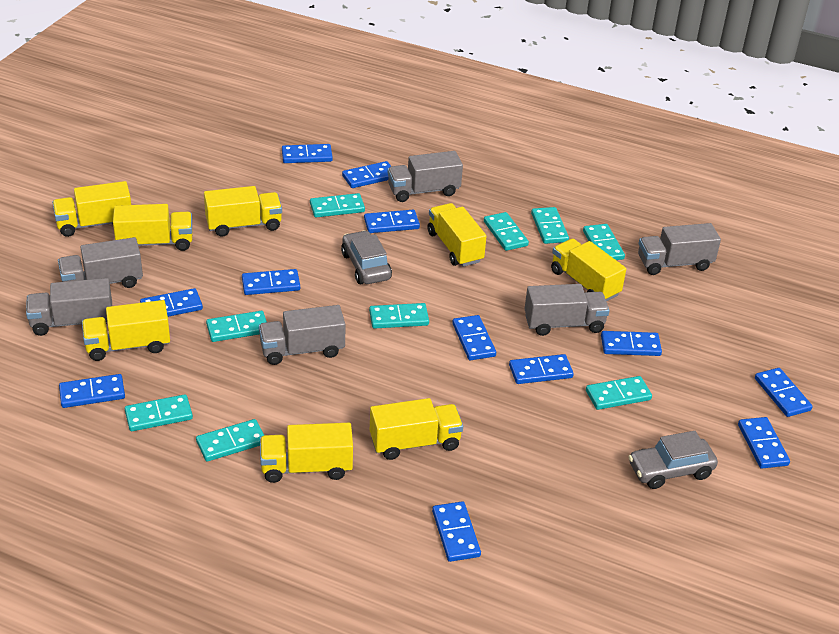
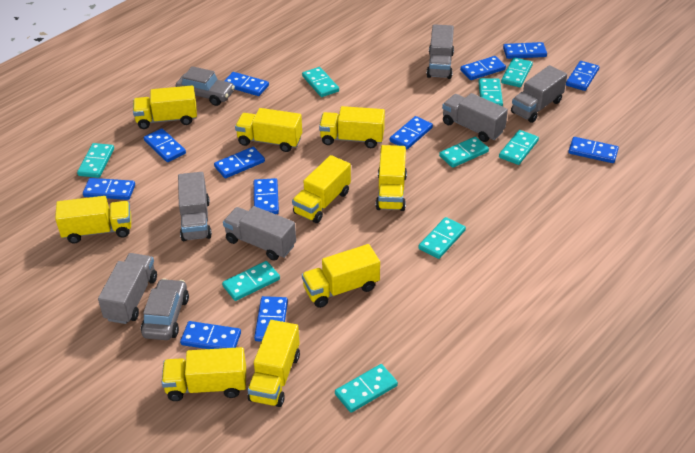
yellow truck: 8 -> 9

